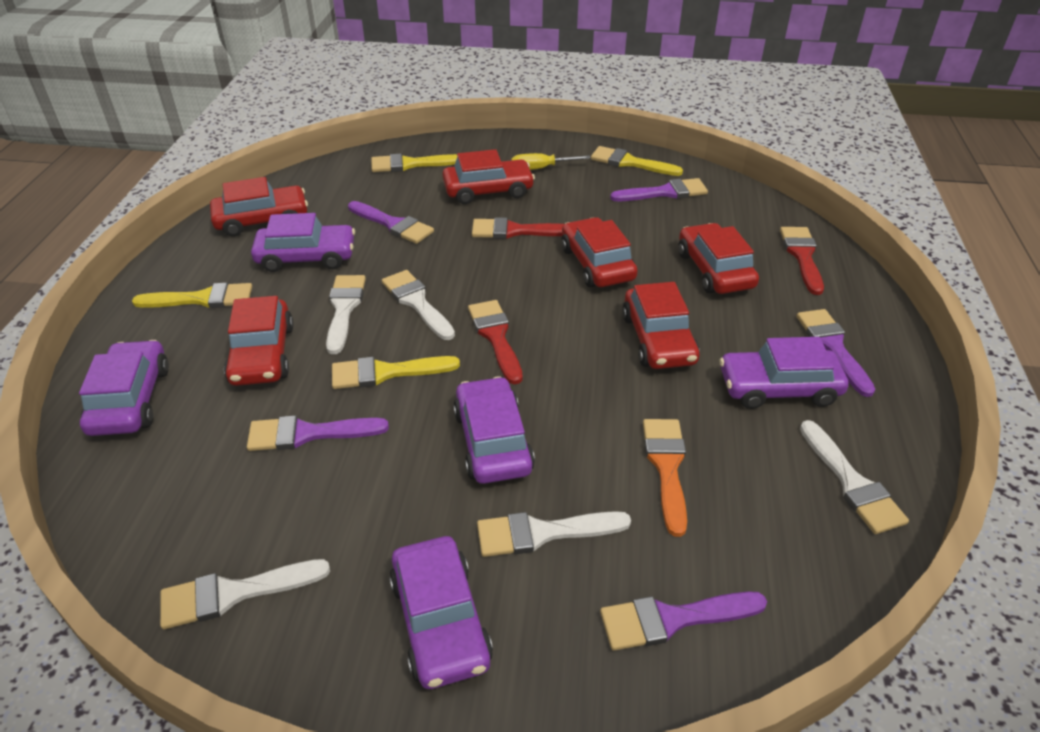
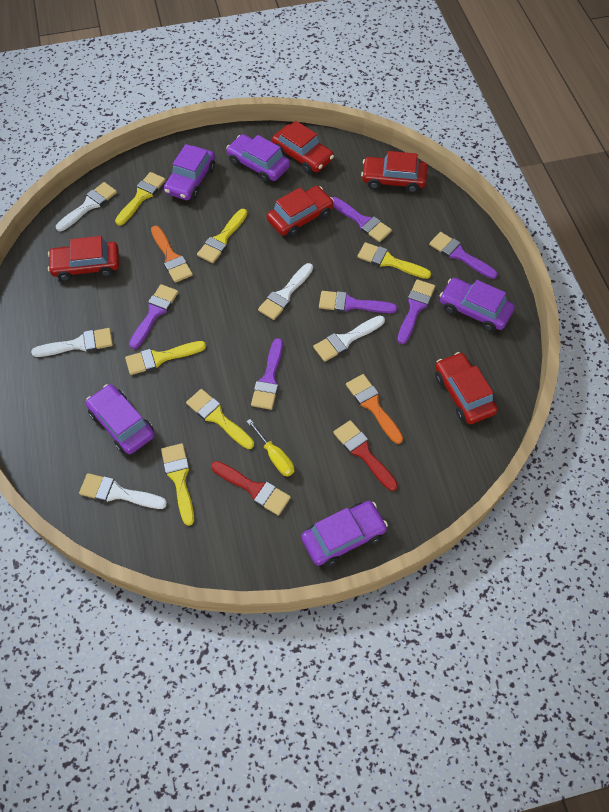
orange brush: 1 -> 2
purple brush: 5 -> 6
red brush: 3 -> 2
red car: 6 -> 5
yellow brush: 4 -> 6

